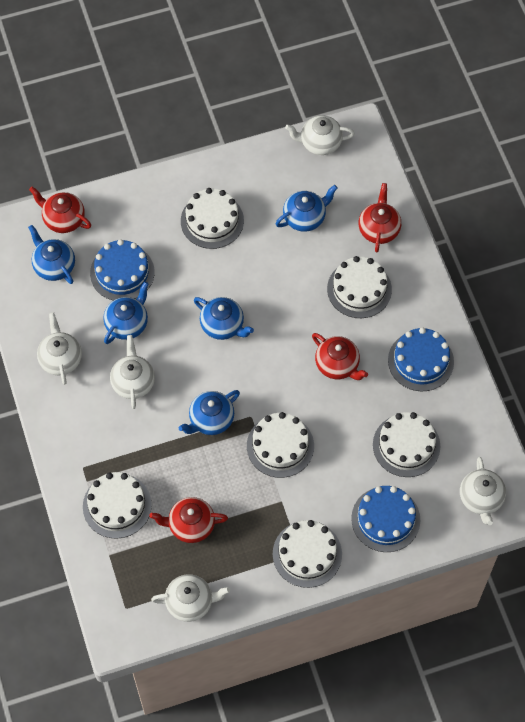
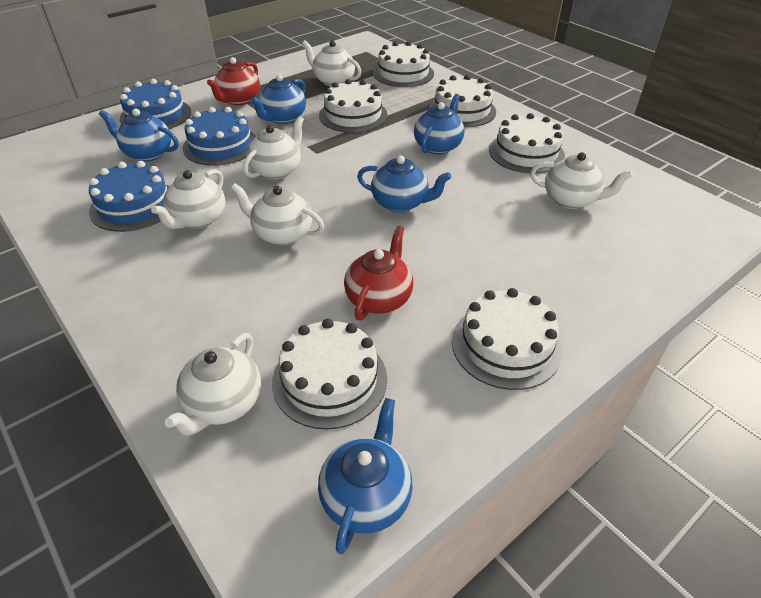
red teapot: 4 -> 2
white teapot: 5 -> 6

